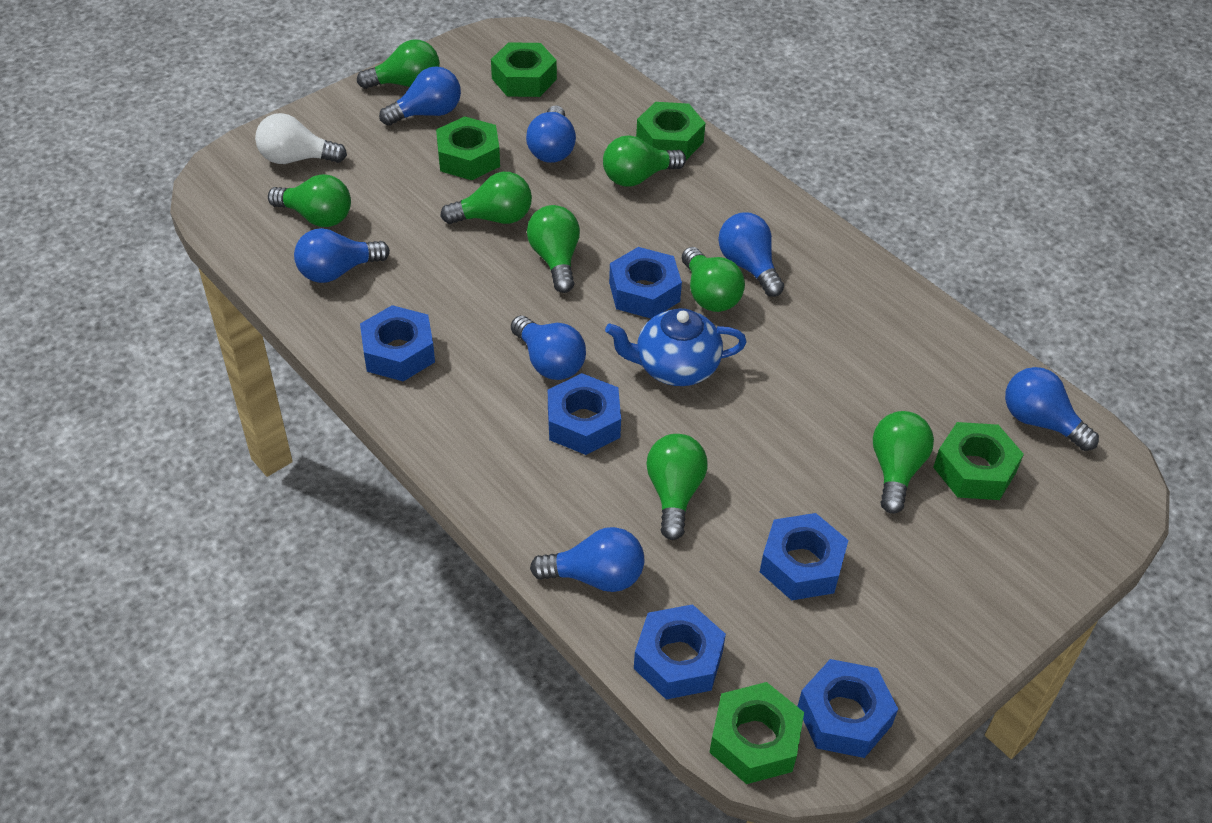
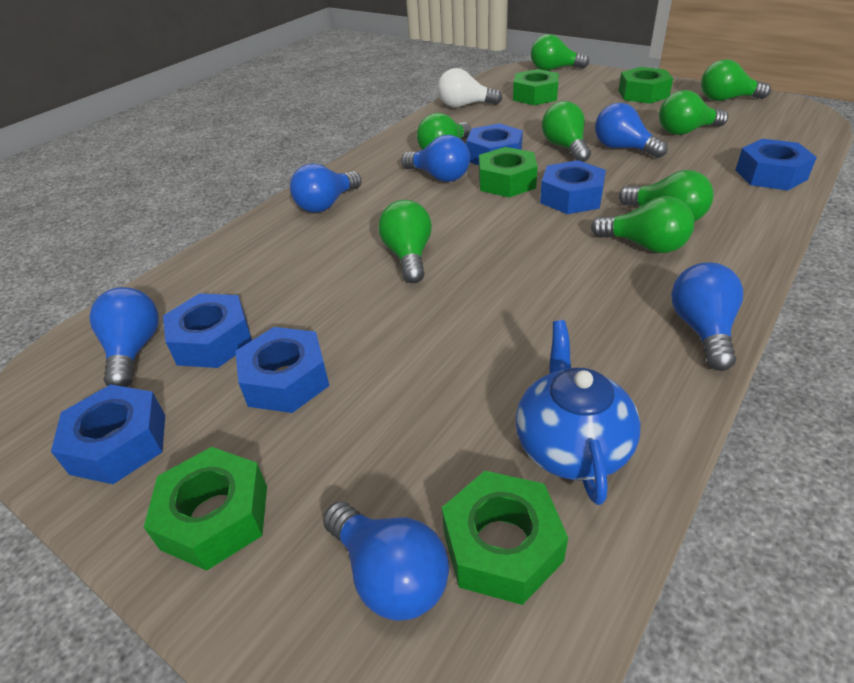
blue light bulb: 7 -> 6

